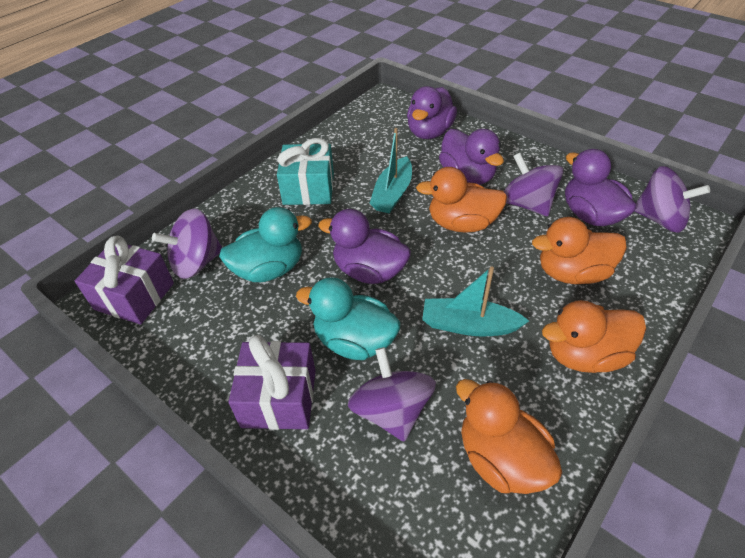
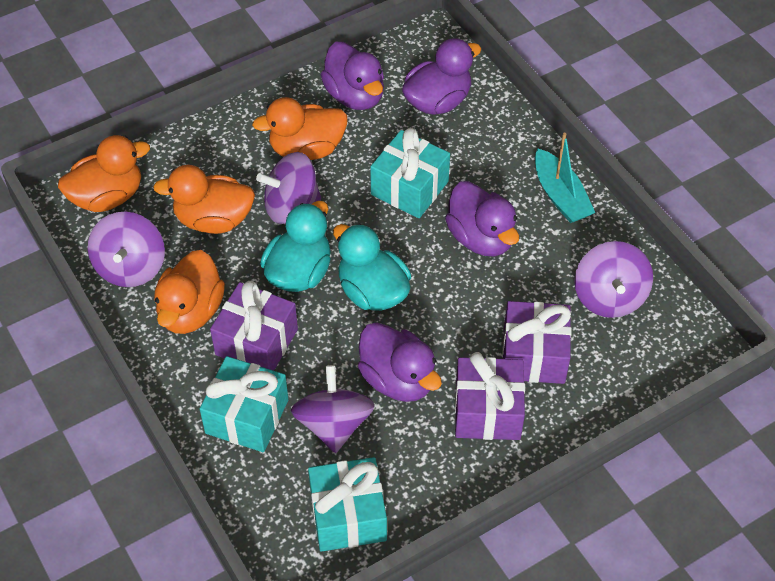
purple gift: 2 -> 3
turquoise boat: 2 -> 1
turquoise gift: 1 -> 3

